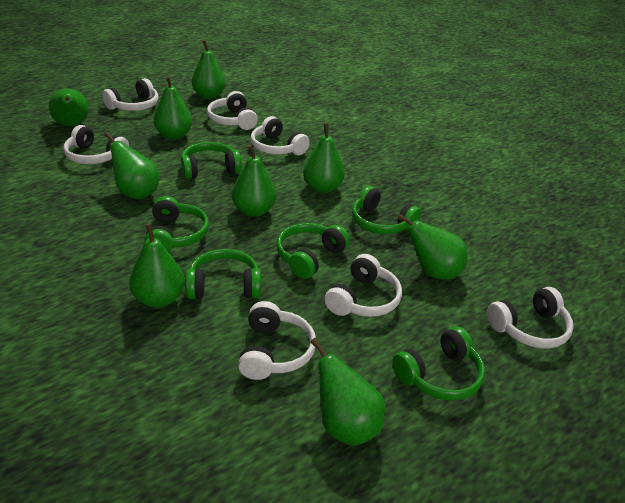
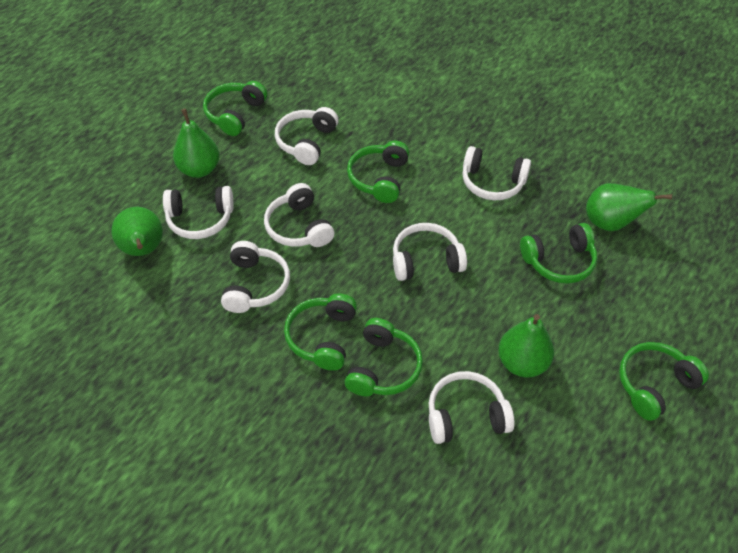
green pear: 9 -> 4

